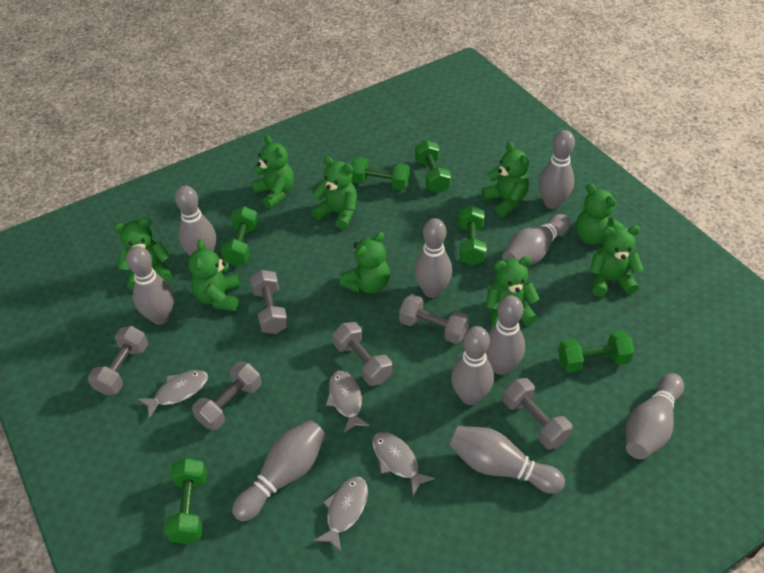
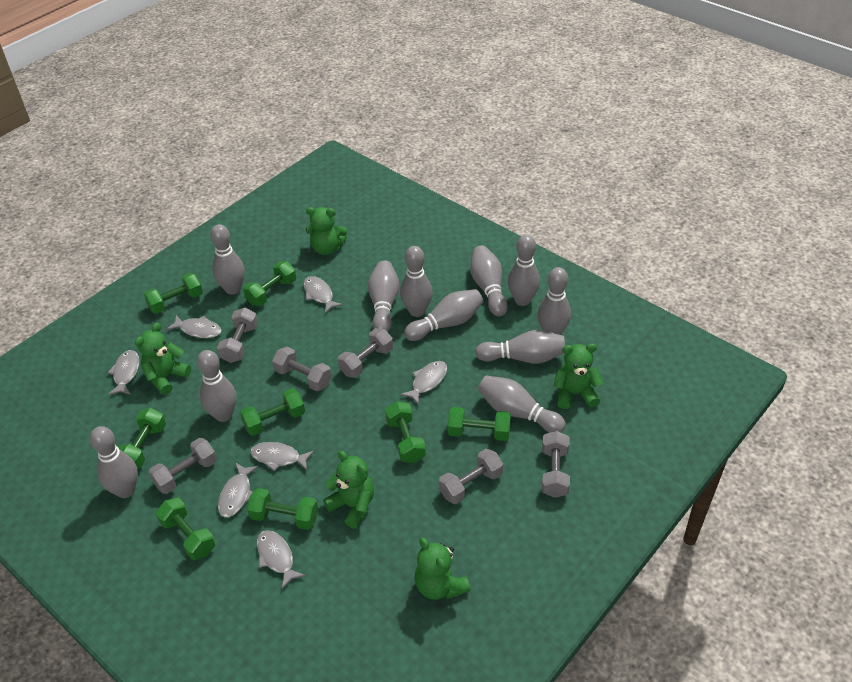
green dumbbell: 6 -> 8
green teddy bear: 9 -> 5
grey bowling pin: 10 -> 11
grey fish: 4 -> 7

